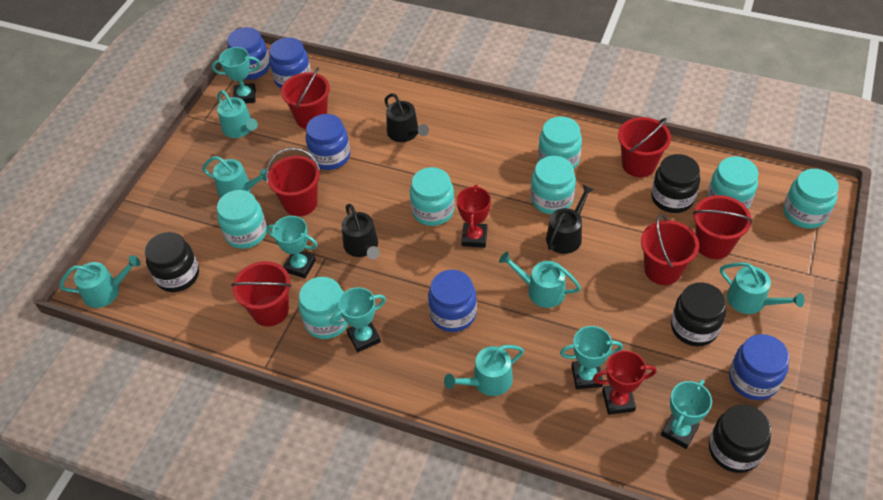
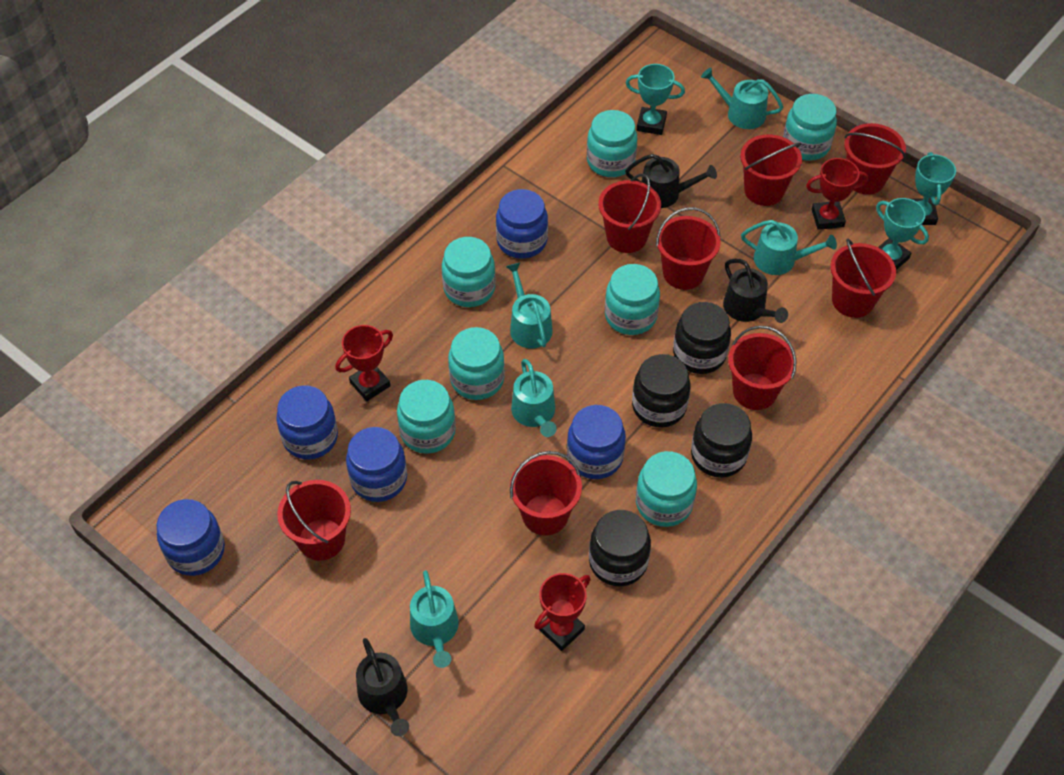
red bucket: 6 -> 8
red trophy: 2 -> 3
turquoise trophy: 5 -> 3
turquoise watering can: 6 -> 5

